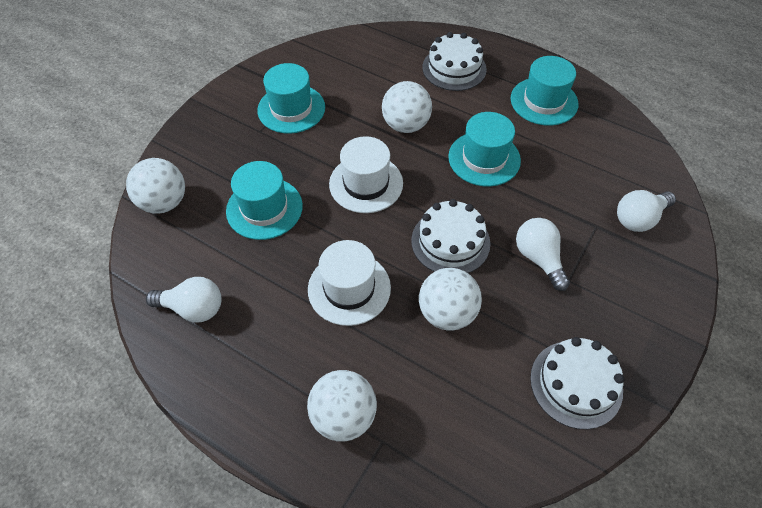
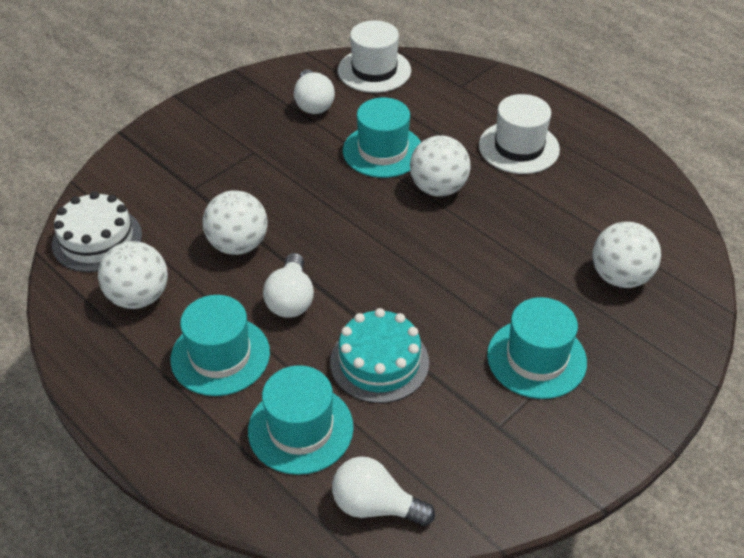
turquoise cake: 0 -> 1
white cake: 3 -> 1

